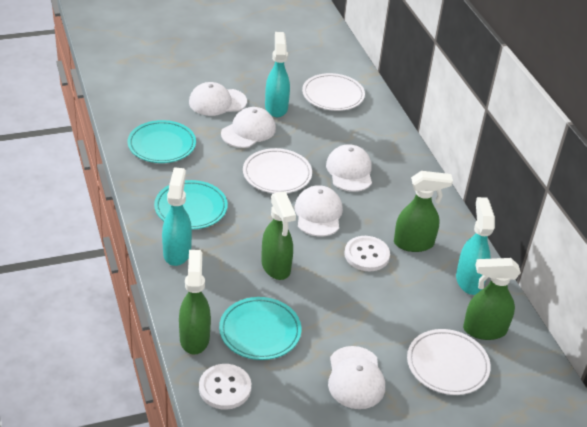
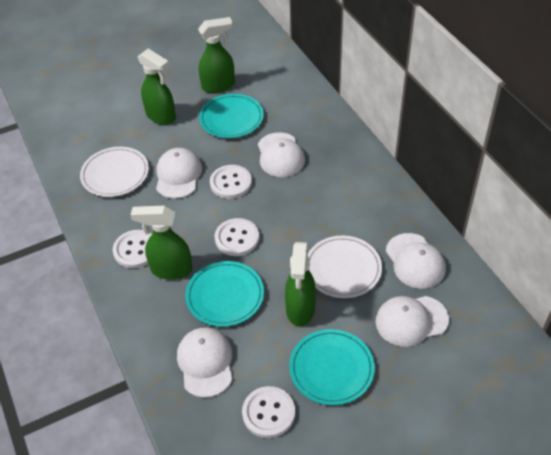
turquoise spray bottle: 3 -> 0
white button: 2 -> 4
white plate: 3 -> 2

